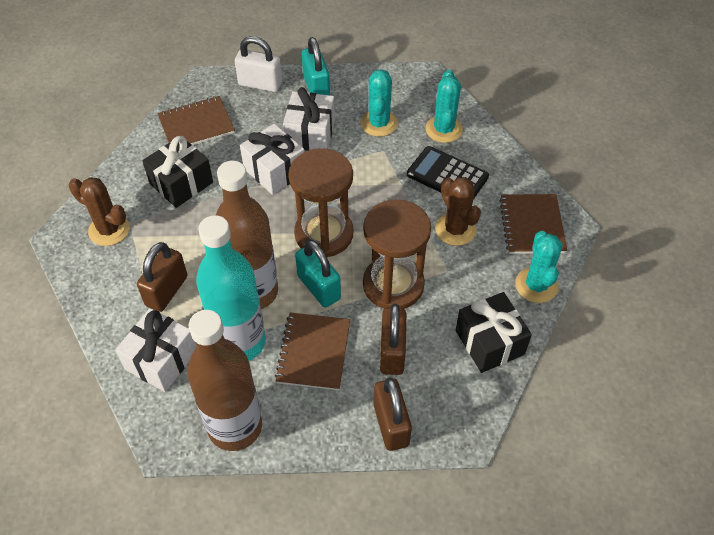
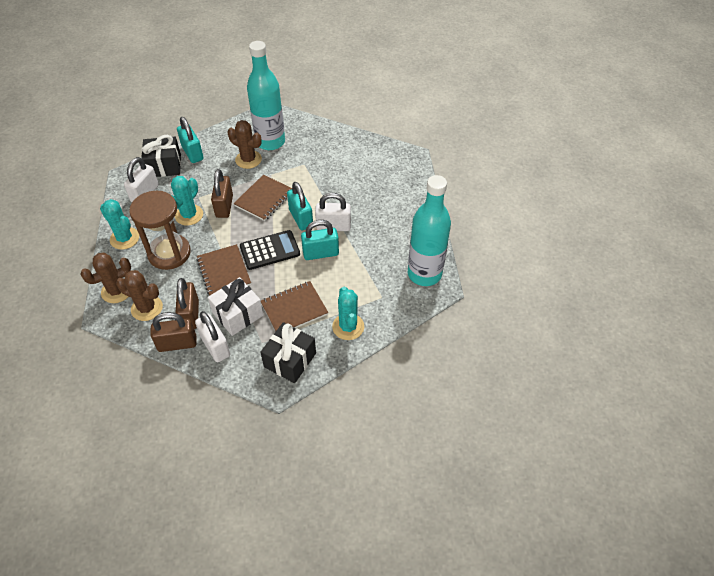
brown bottle: 2 -> 0
brown cactus: 2 -> 3
brown hourglass: 2 -> 1
turquoise bottle: 1 -> 2
turquoise padlock: 2 -> 3
white gift: 3 -> 1
white padlock: 1 -> 3

